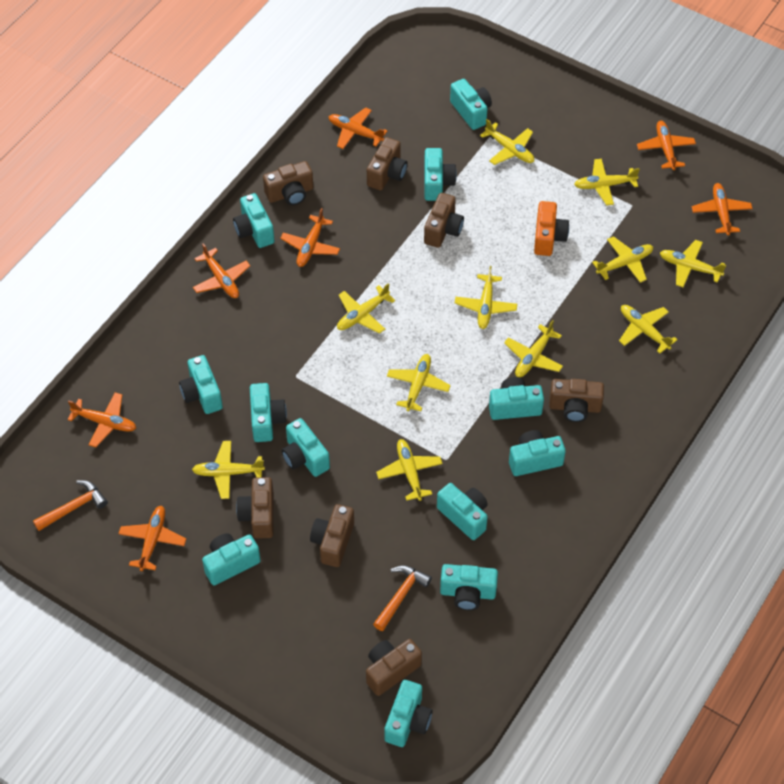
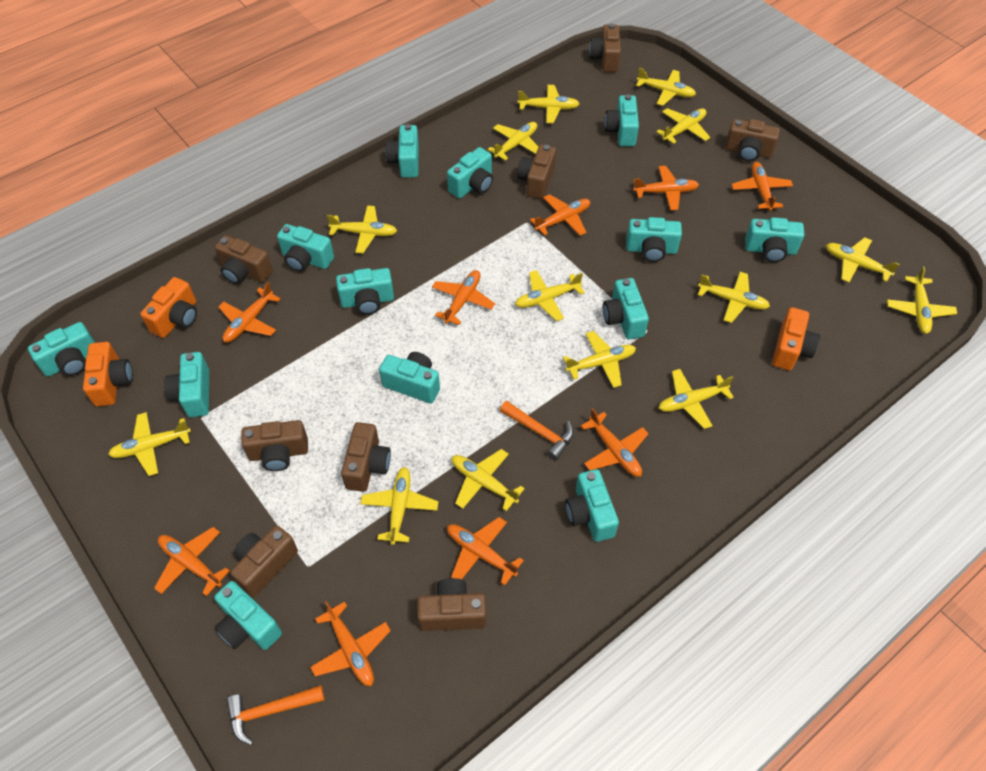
brown camera: 7 -> 8
orange camera: 1 -> 3
orange plane: 7 -> 9
turquoise camera: 12 -> 13
yellow plane: 11 -> 14

